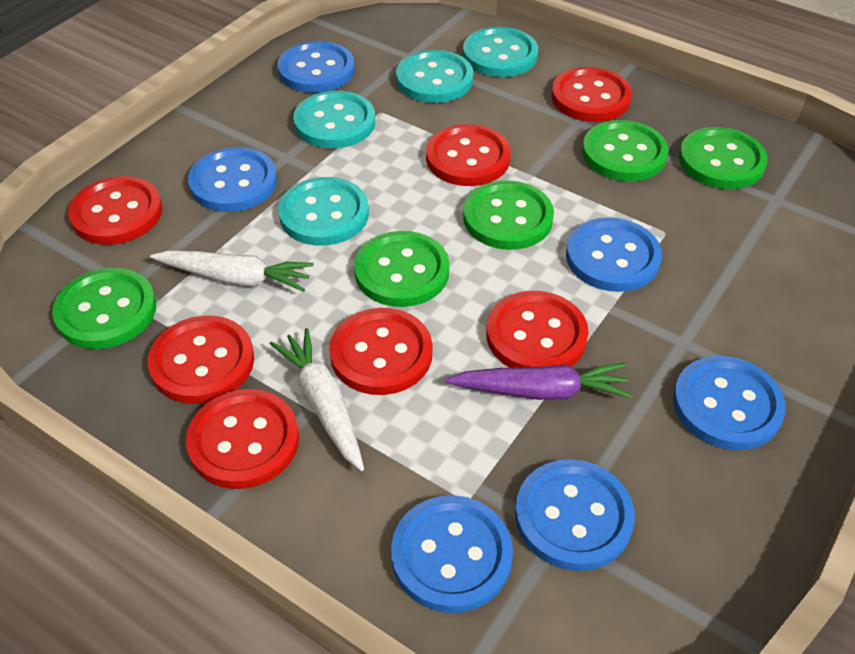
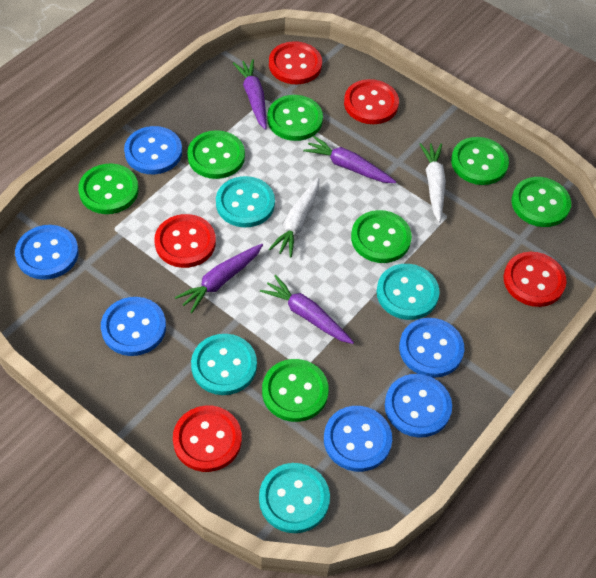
green button: 5 -> 7
purple carrot: 1 -> 4
red button: 7 -> 5

